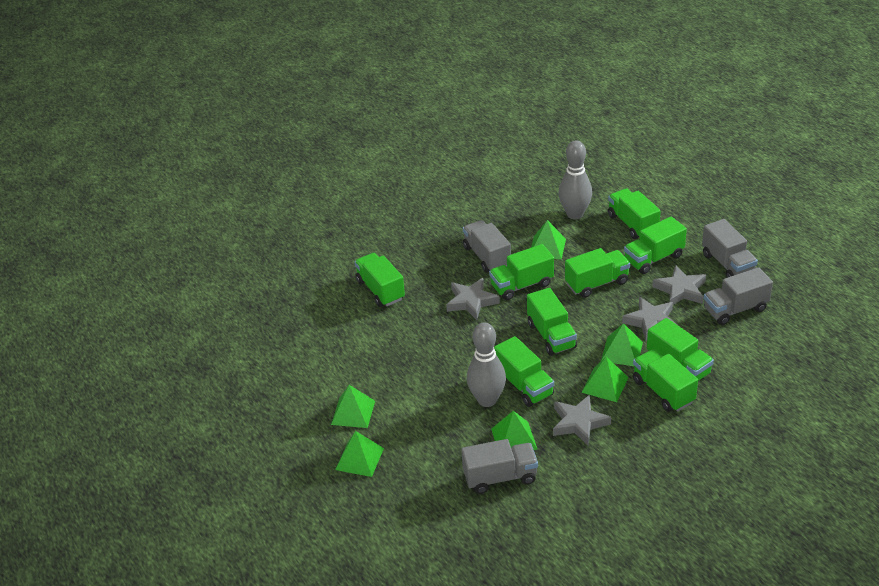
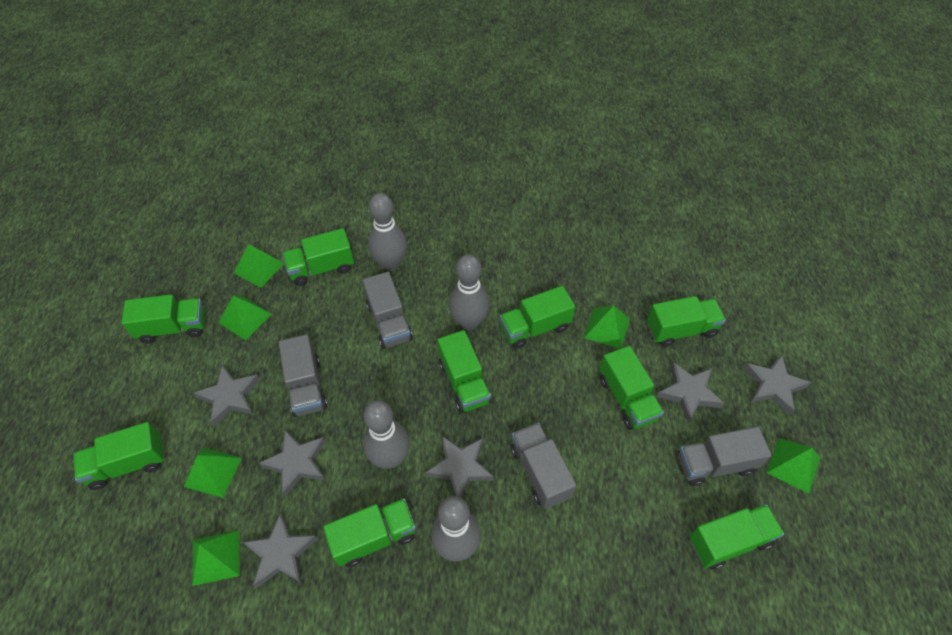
grey bowling pin: 2 -> 4
grey star: 4 -> 6

